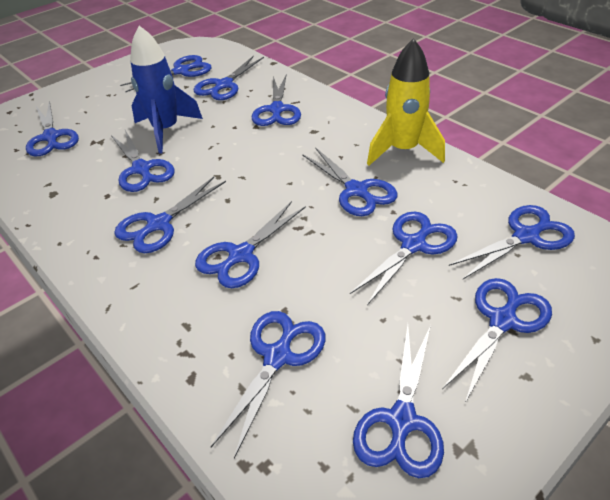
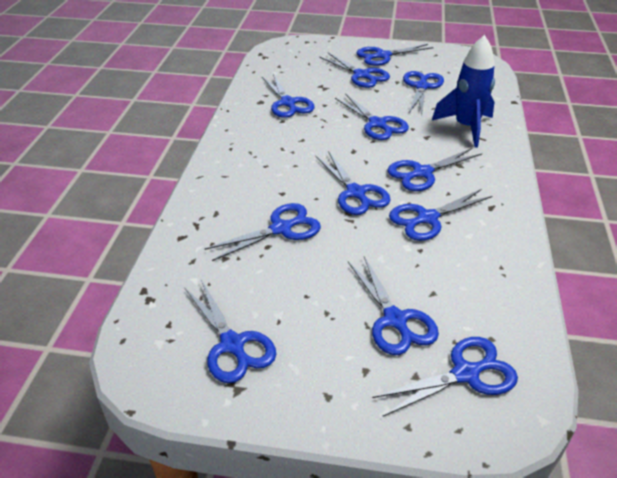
blue scissors: 13 -> 12
yellow rocket: 1 -> 0

